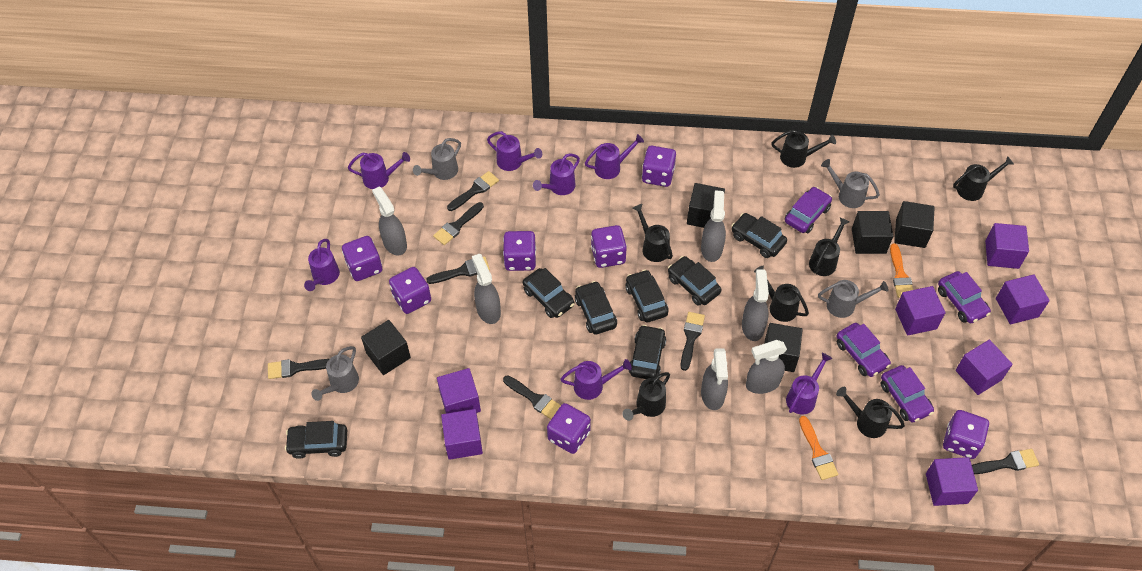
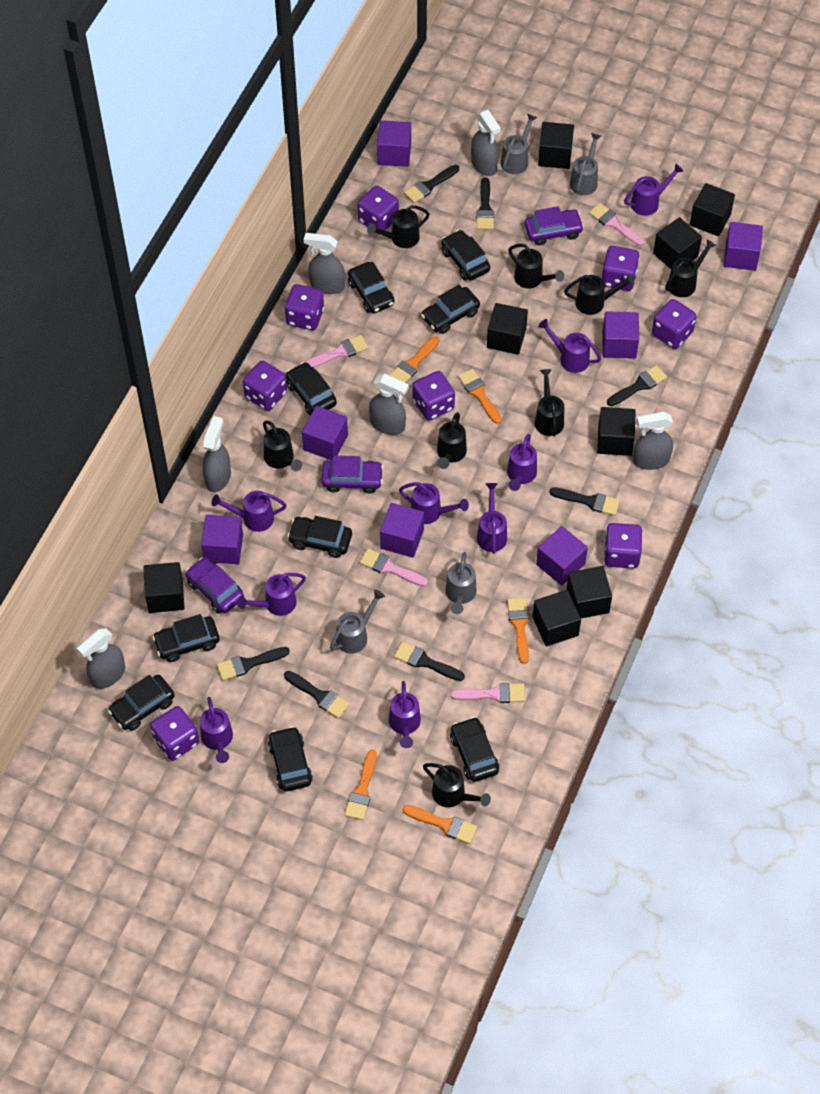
black car: 7 -> 9
black cube: 5 -> 8
black watering can: 7 -> 8
orange brush: 2 -> 5
pink brush: 0 -> 4
purple car: 4 -> 3
purple dice: 7 -> 8
purple watering can: 7 -> 9

